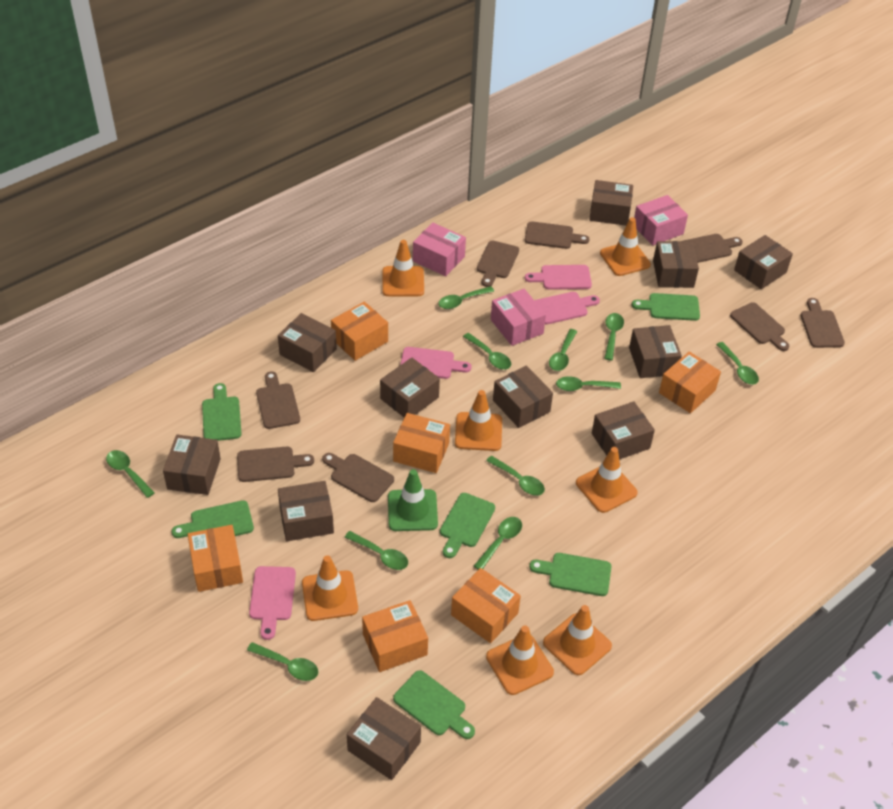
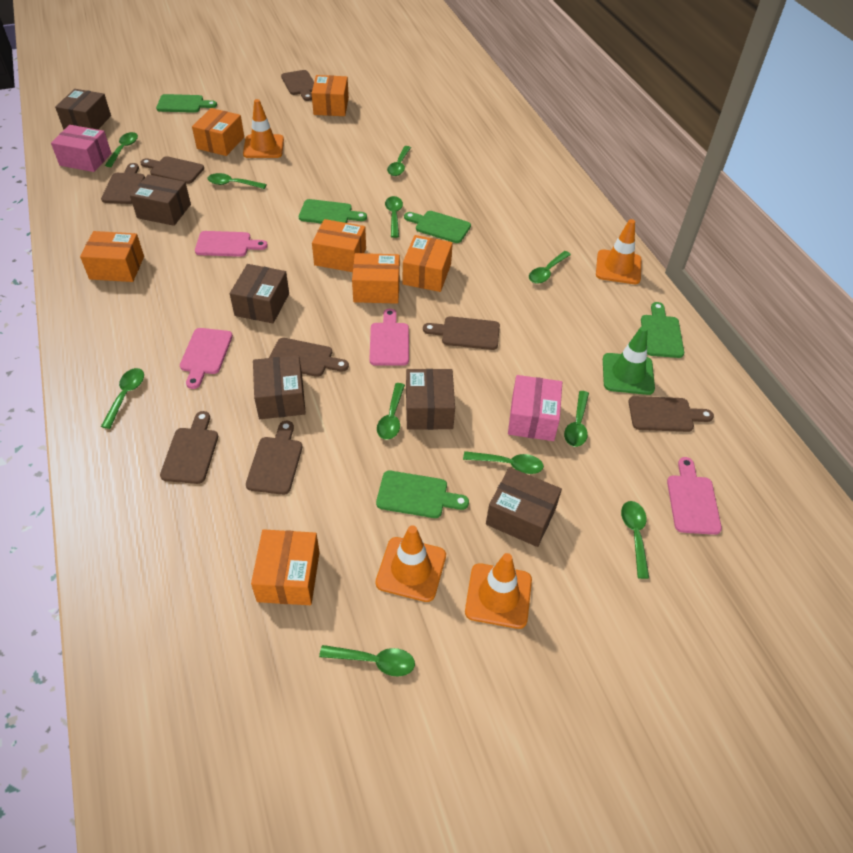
brown box: 11 -> 6
green cutting board: 6 -> 5
orange box: 6 -> 7
orange traffic cone: 7 -> 4
pink box: 3 -> 2

